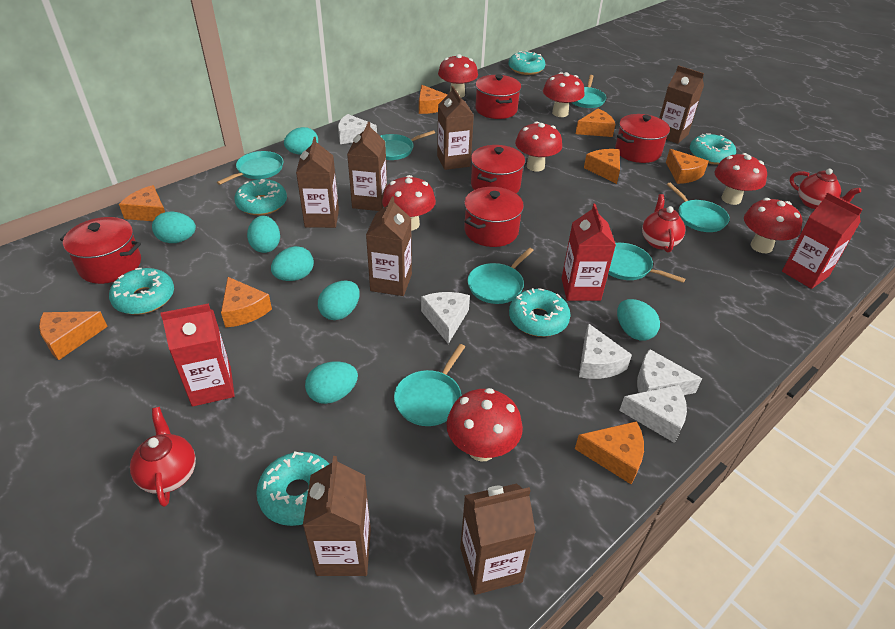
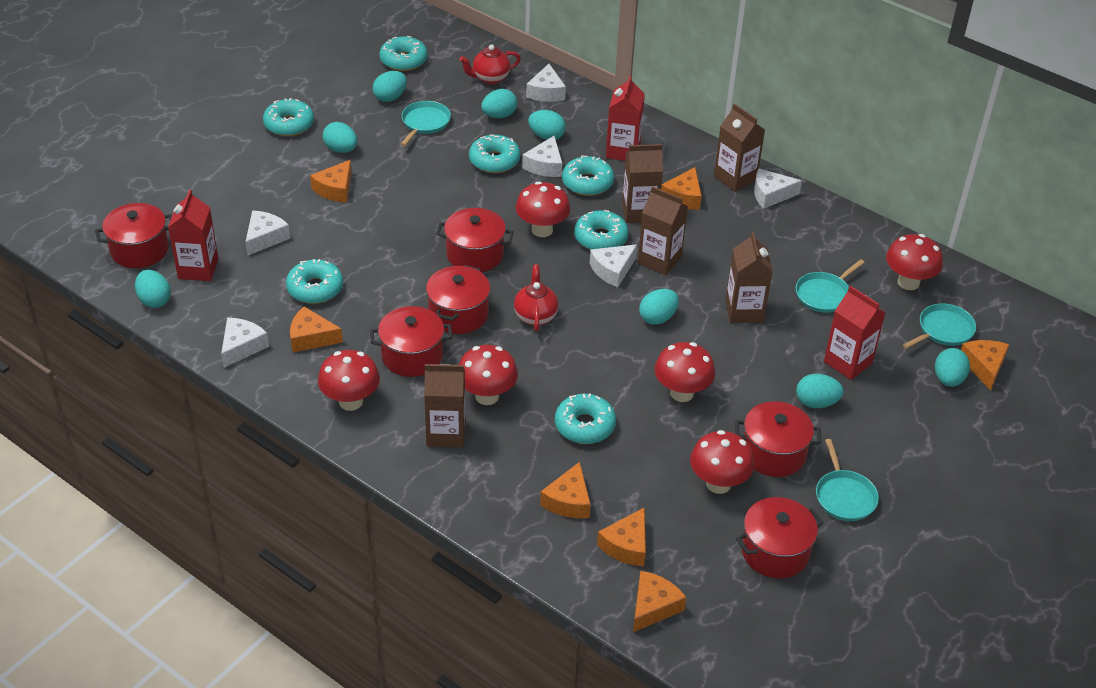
brown carton: 7 -> 5
orange cheese: 8 -> 7
red mushroom: 7 -> 6
red pot: 5 -> 6
red teapot: 3 -> 2
turquoise donut: 6 -> 7
turquoise egg: 7 -> 8
turquoise pan: 7 -> 4
white cheese: 5 -> 6

